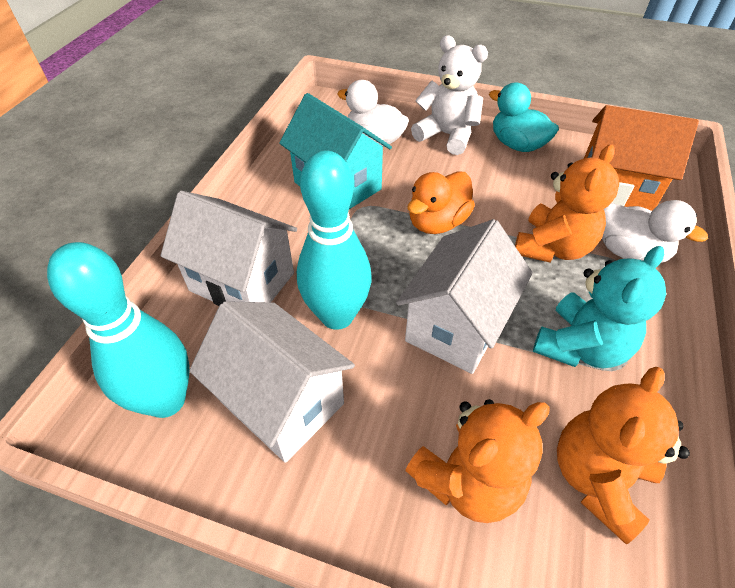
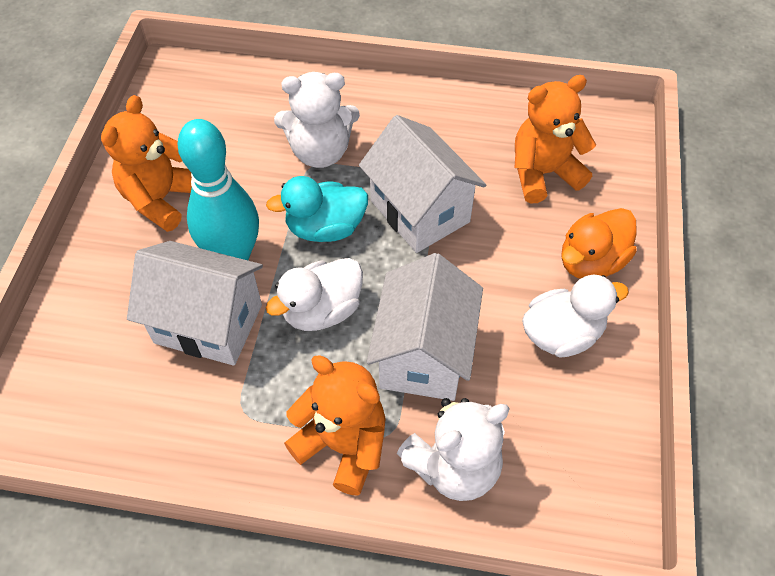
orange house: 1 -> 0
turquoise bowling pin: 2 -> 1
turquoise house: 1 -> 0
turquoise teddy bear: 1 -> 0
white teddy bear: 1 -> 2

